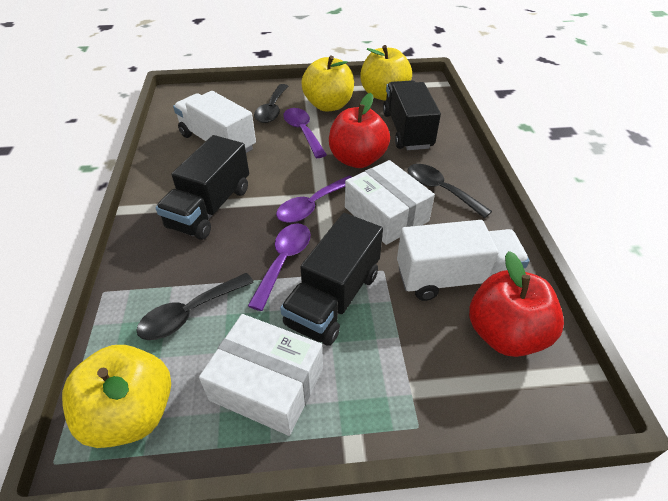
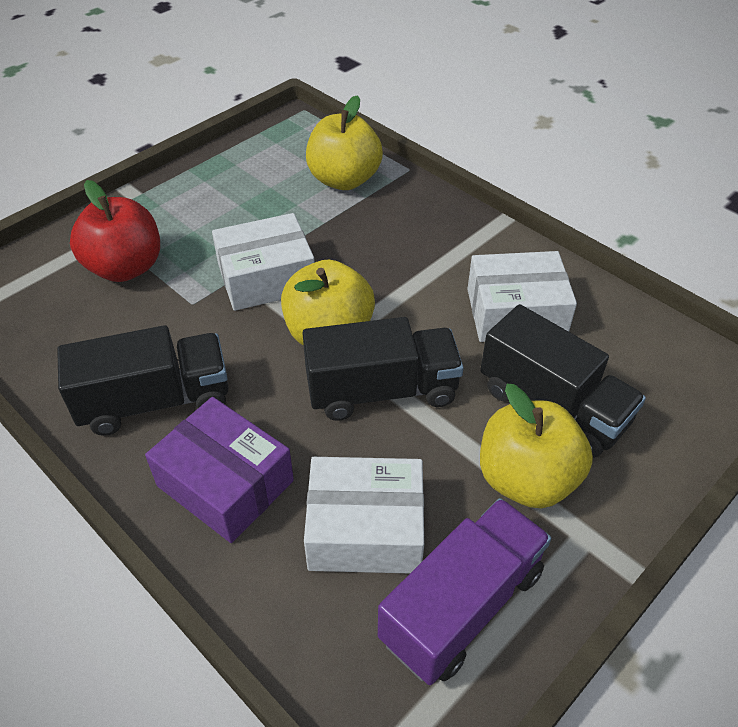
black spoon: 3 -> 0
purple box: 0 -> 1
purple spoon: 3 -> 0
purple truck: 0 -> 1
red apple: 2 -> 1
white box: 2 -> 3
white truck: 2 -> 0

